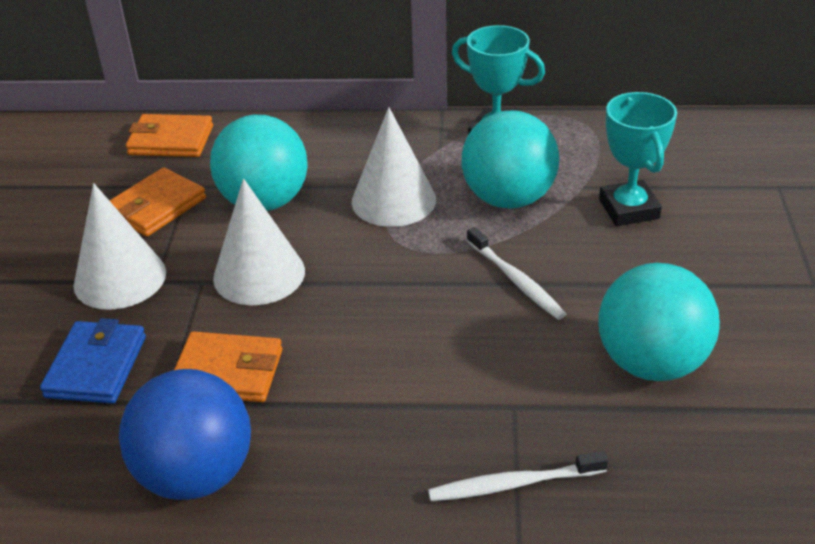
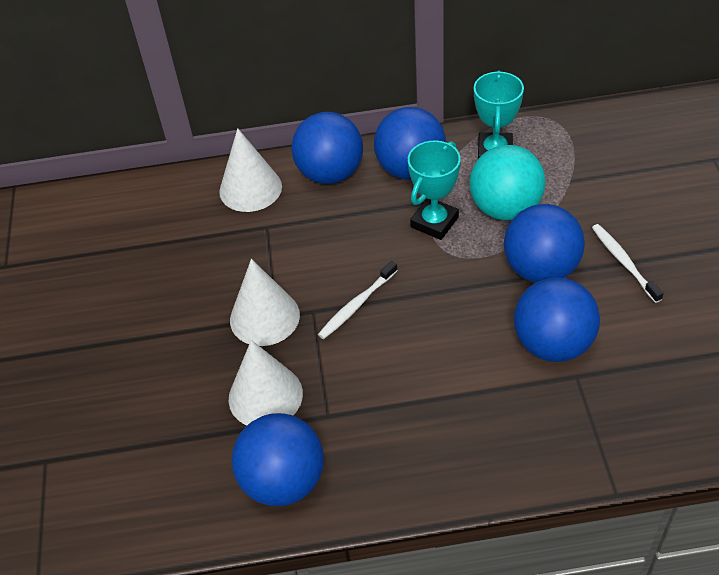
blue ball: 1 -> 5
blue wallet: 1 -> 0
orange wallet: 3 -> 0
turquoise ball: 3 -> 1

